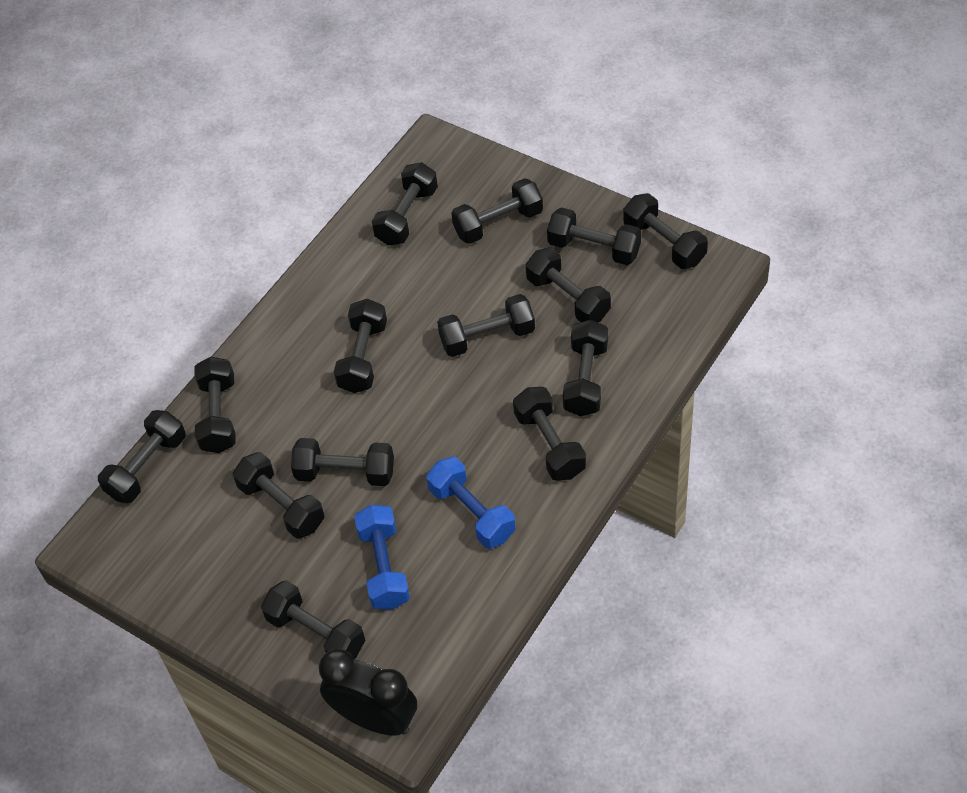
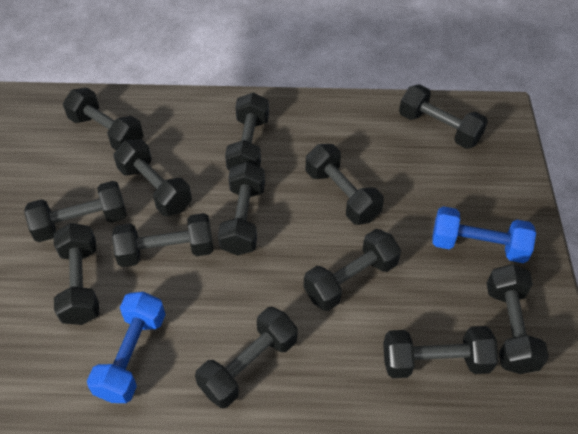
black clock: 1 -> 0
black dumbbell: 14 -> 13

